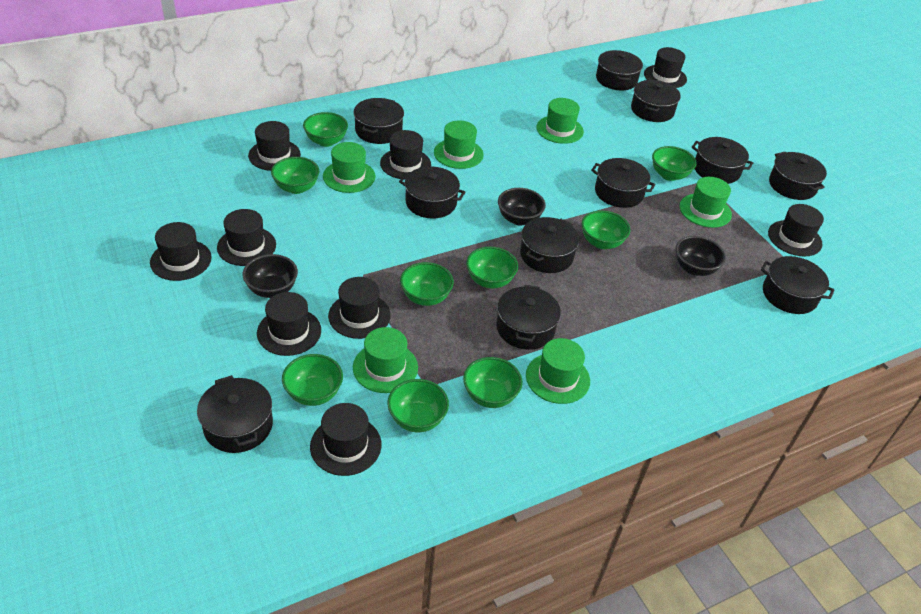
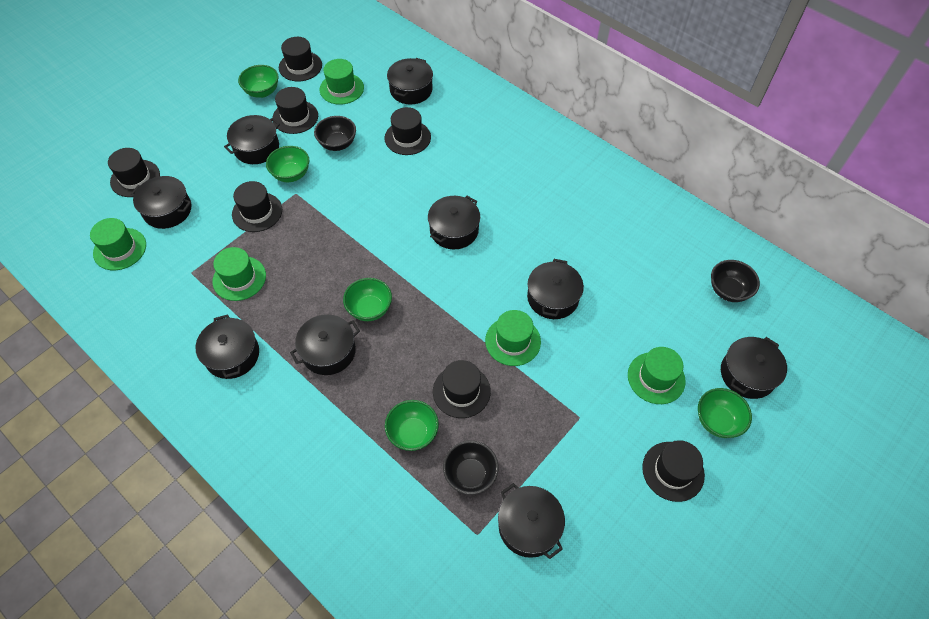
black hat: 9 -> 7
black pot: 11 -> 9
green bowl: 9 -> 5
green hat: 6 -> 5

